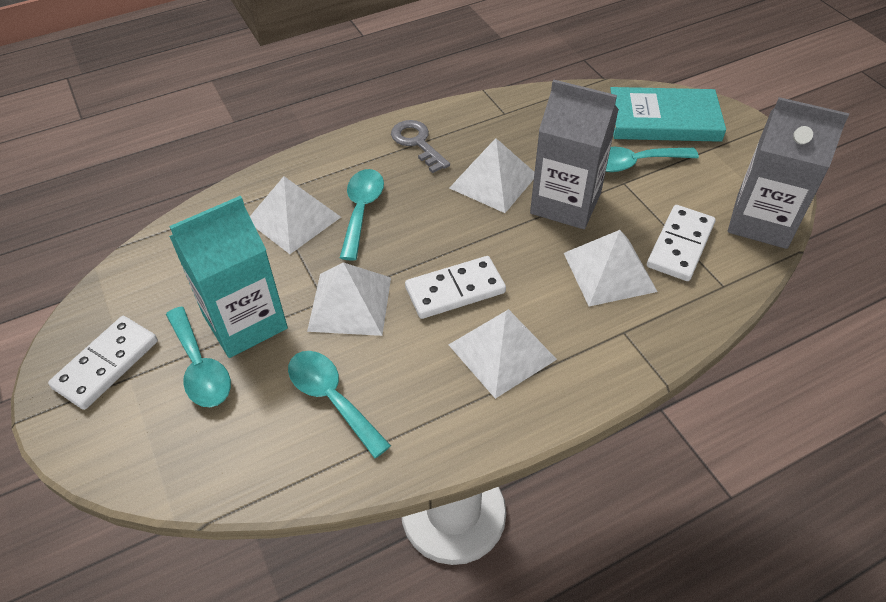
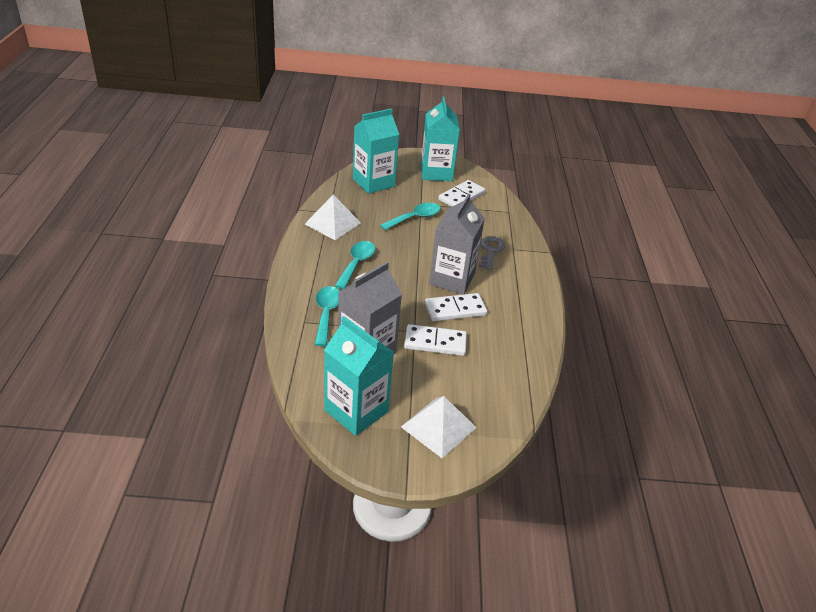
turquoise book: 1 -> 0
turquoise carton: 1 -> 3
turquoise spoon: 4 -> 3
white pyramid: 5 -> 2

